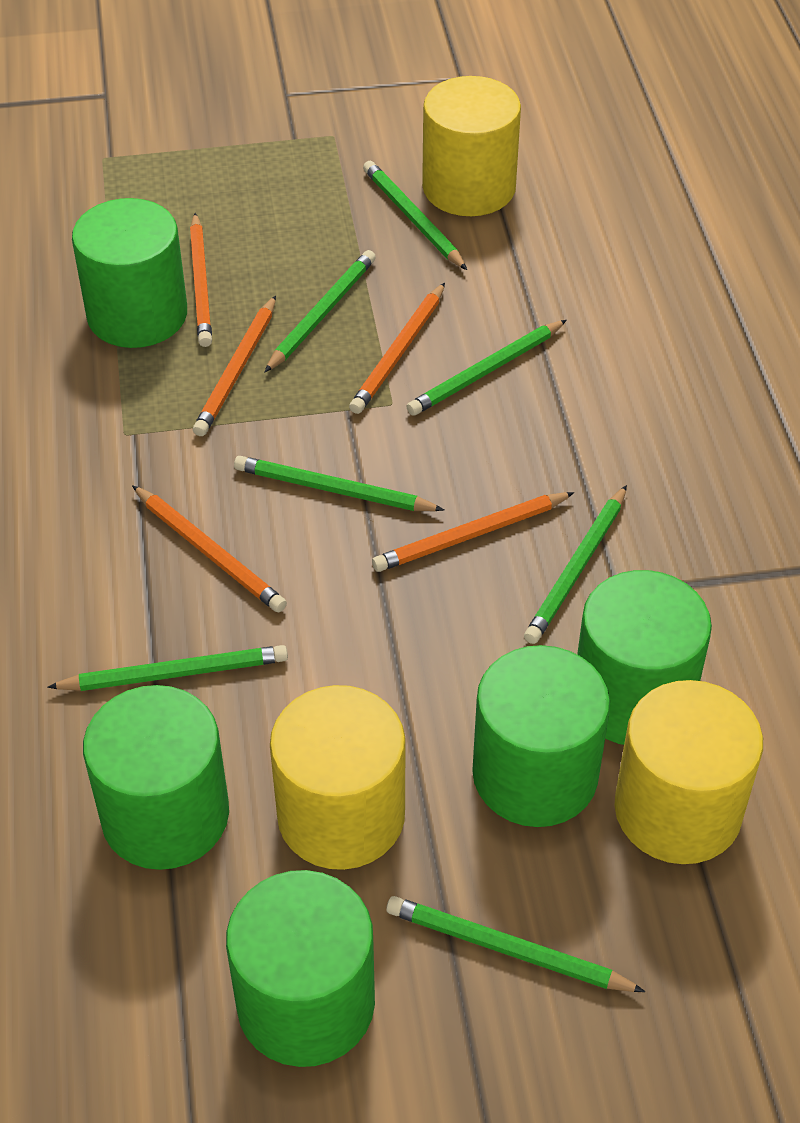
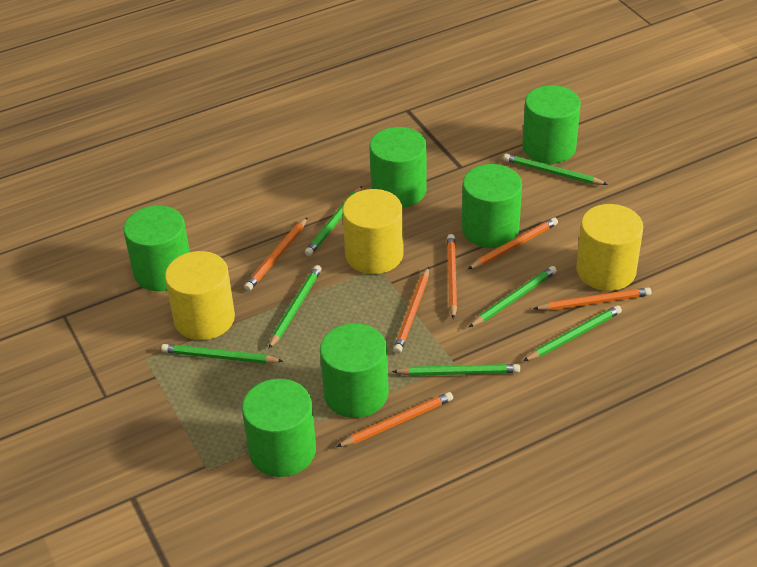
green cylinder: 5 -> 6
orange pencil: 5 -> 6

